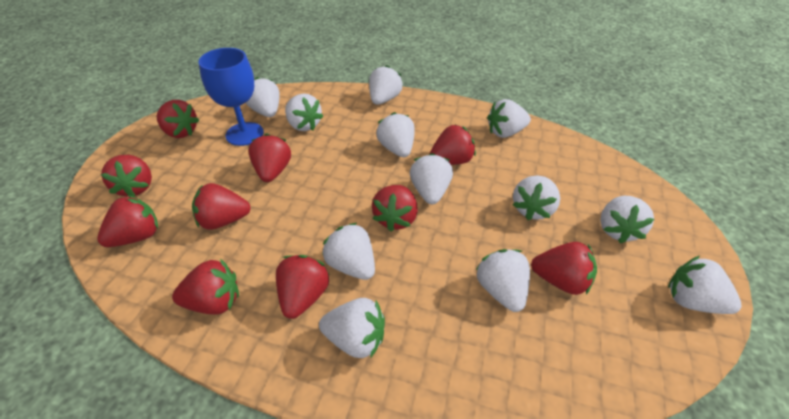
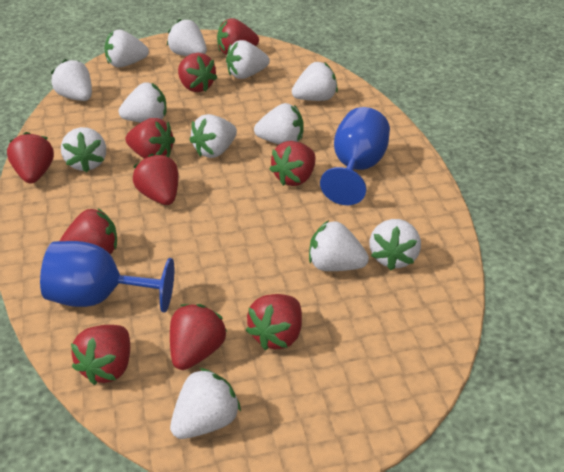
blue goblet: 1 -> 2

